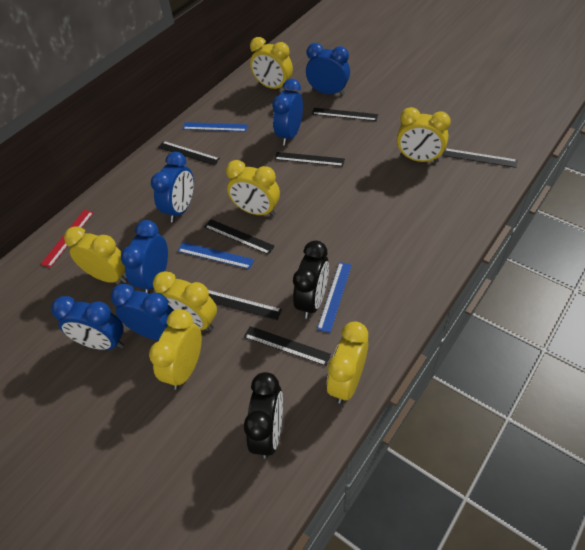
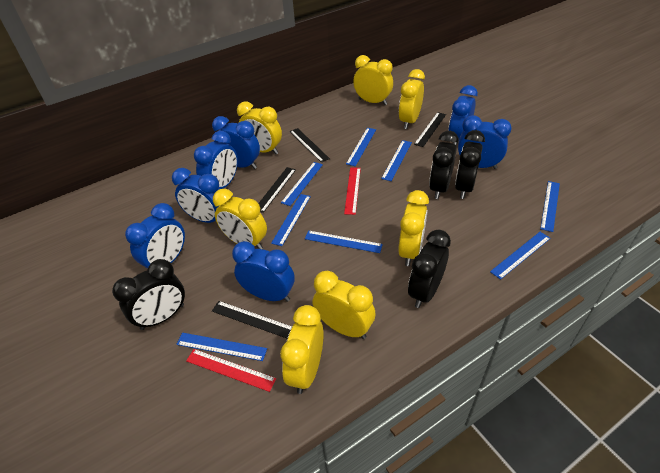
black clock: 2 -> 4
black ruler: 7 -> 4
blue clock: 6 -> 7
blue ruler: 3 -> 8
red ruler: 1 -> 2

